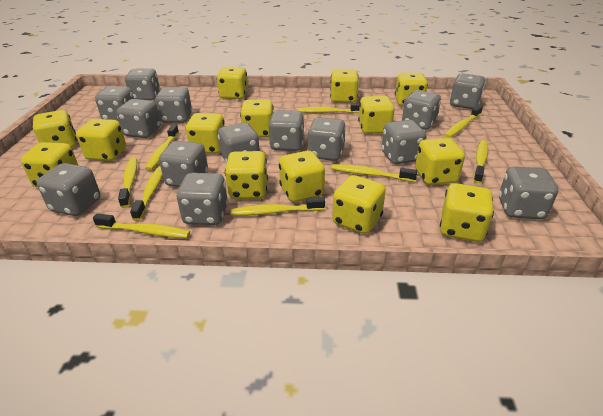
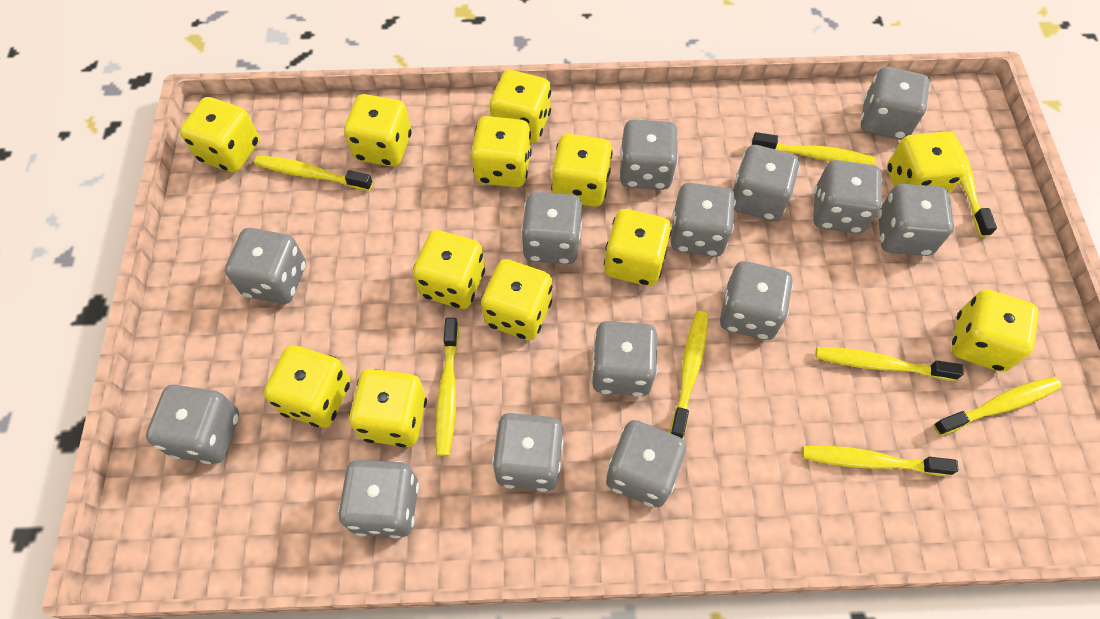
yellow dice: 14 -> 12
yellow toothbrush: 9 -> 8

